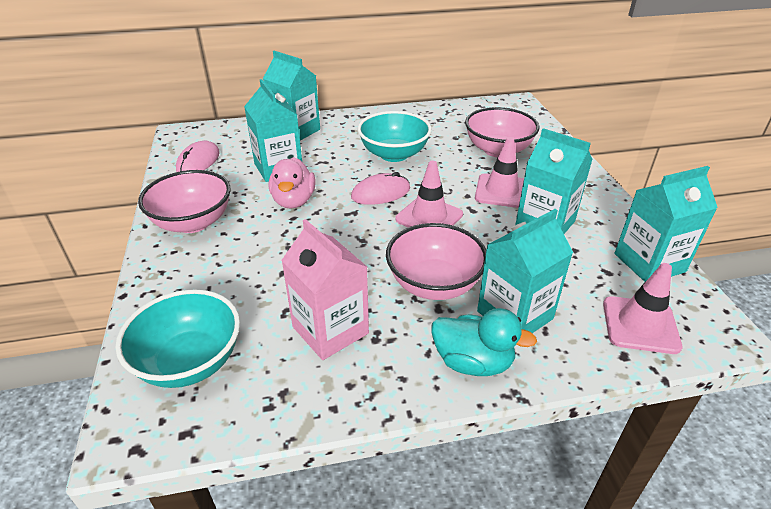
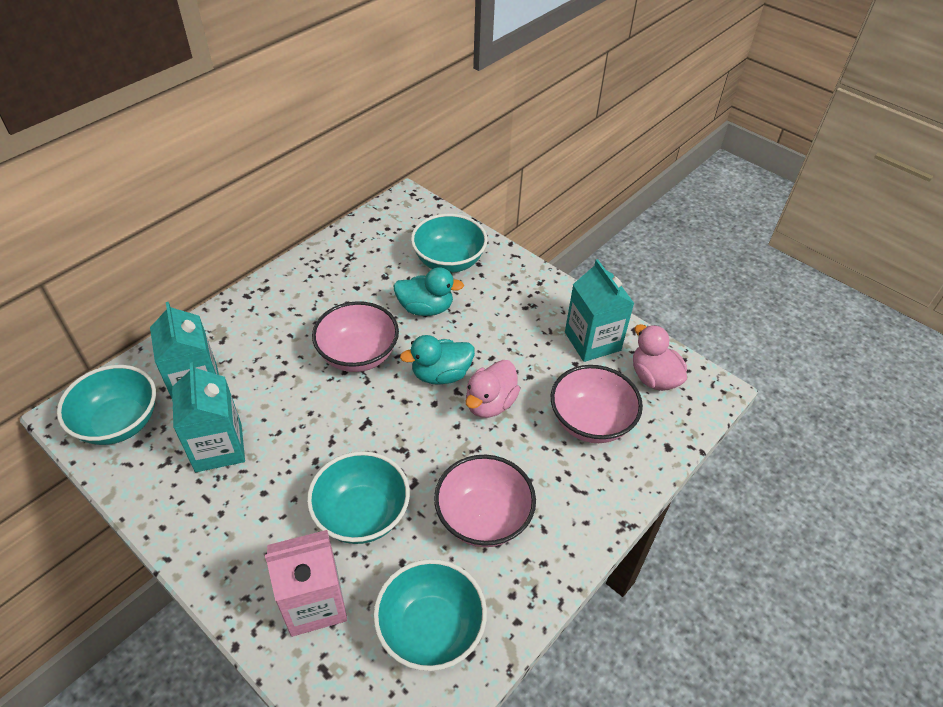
pink duck: 1 -> 2
pink mouse: 2 -> 0
pink traffic cone: 3 -> 0
turquoise bowl: 2 -> 4
turquoise carton: 5 -> 3
turquoise duck: 1 -> 2

